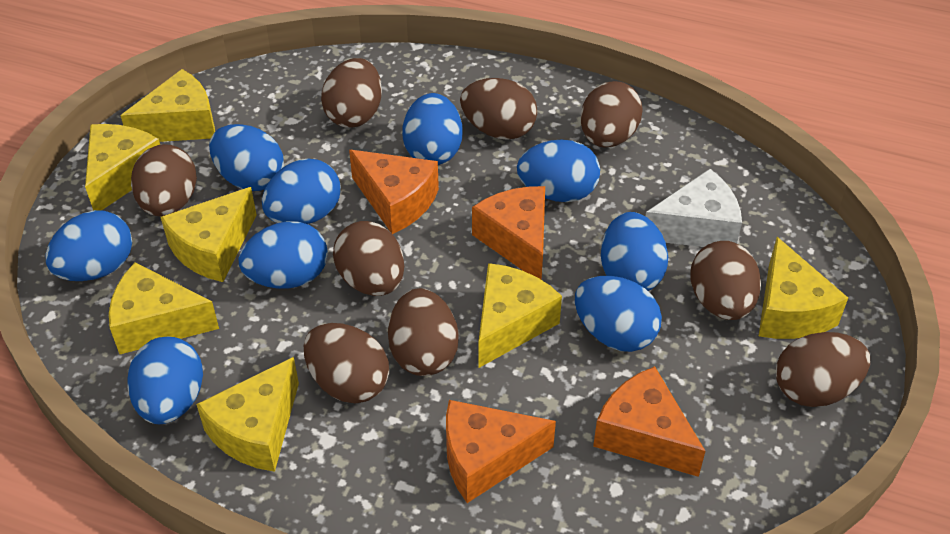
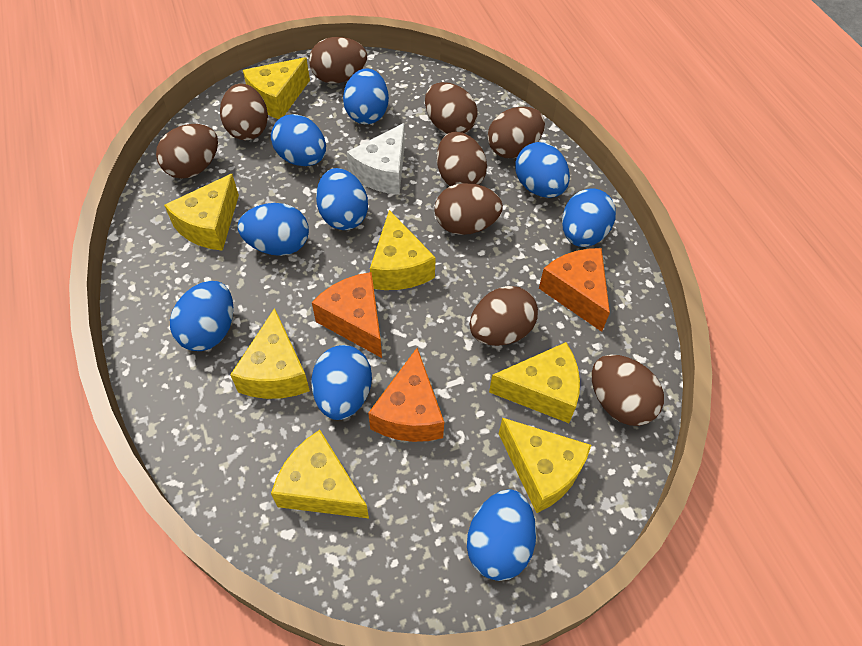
orange cheese: 4 -> 3

